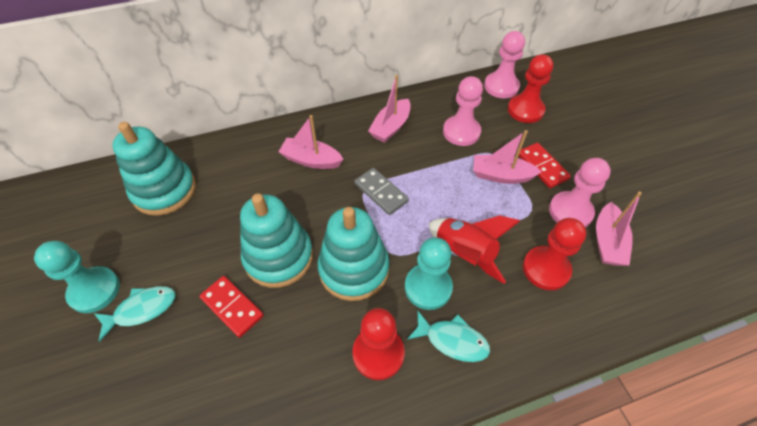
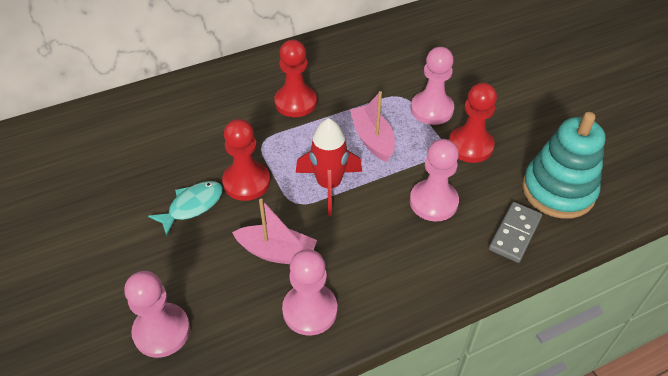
pink boat: 4 -> 2
pink pawn: 3 -> 4
red domino: 2 -> 0
turquoise fish: 2 -> 1
turquoise pawn: 2 -> 0
turquoise stacking toy: 3 -> 1

